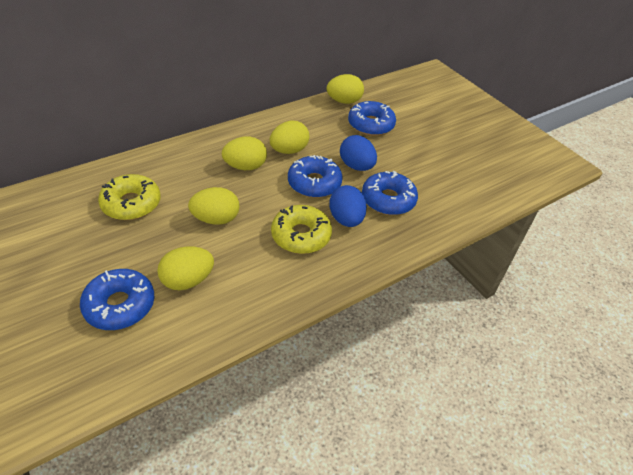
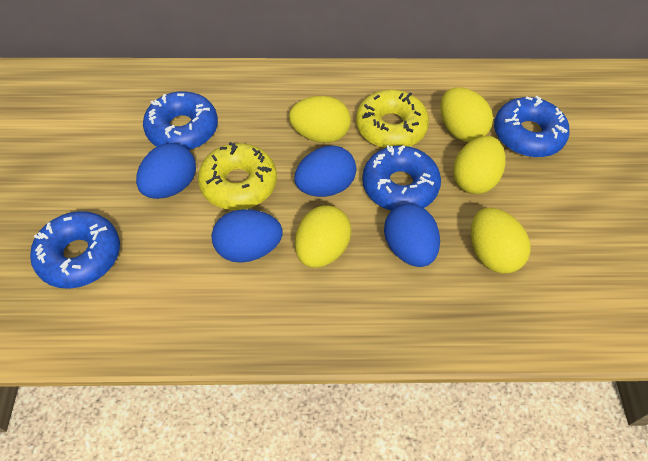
blue egg: 2 -> 4

